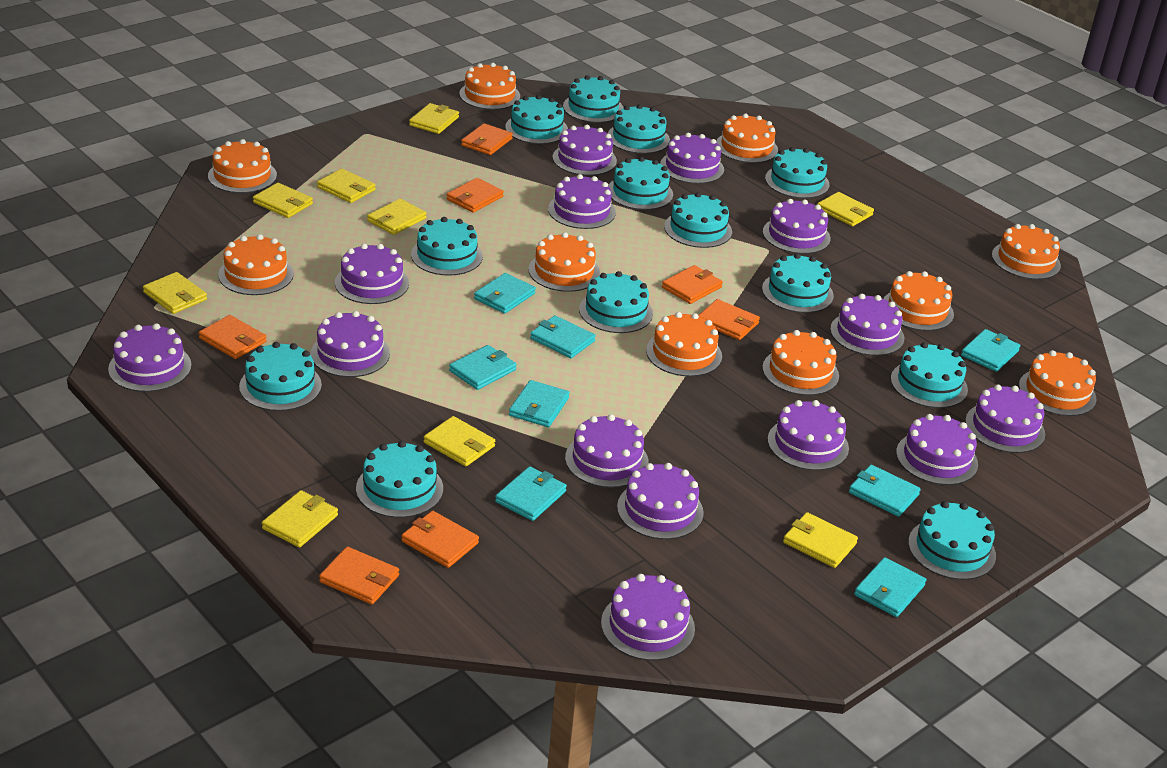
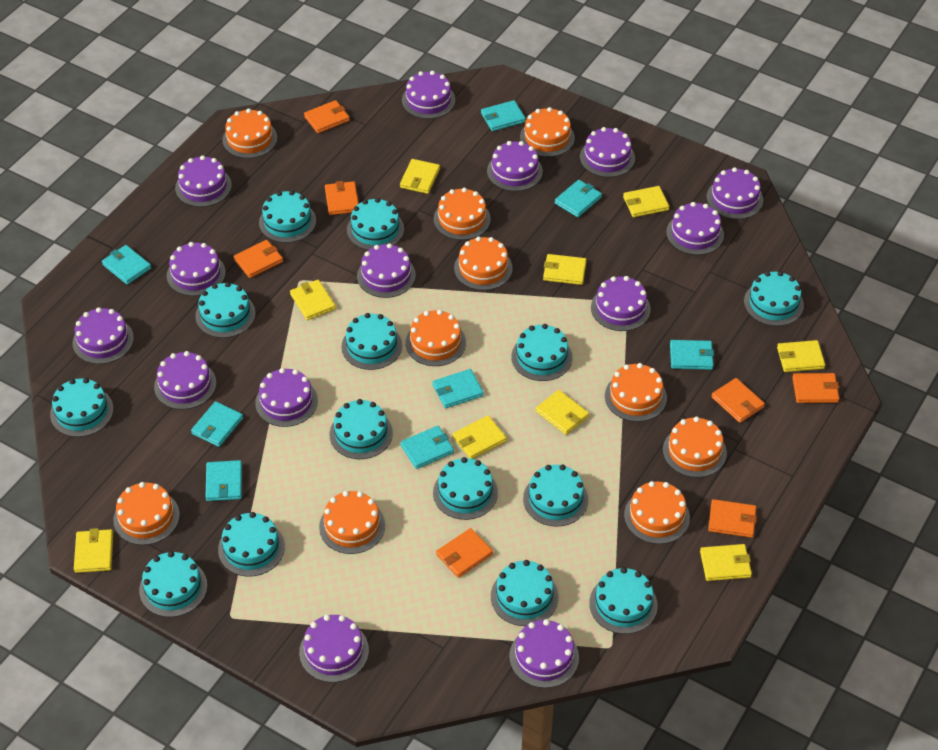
turquoise cake: 13 -> 14

